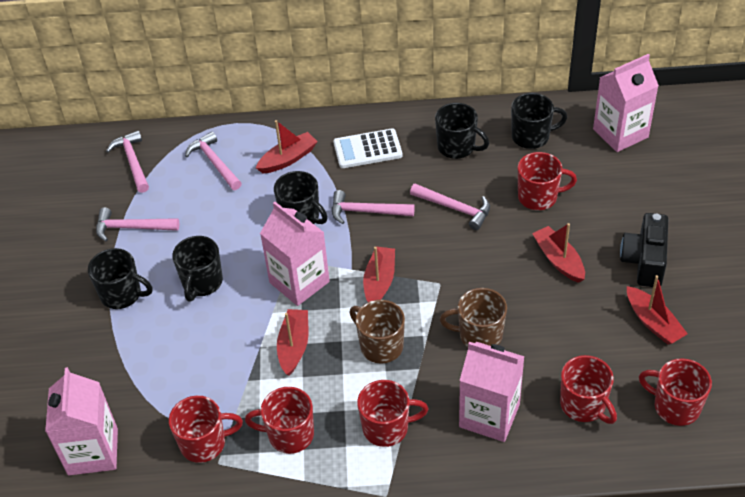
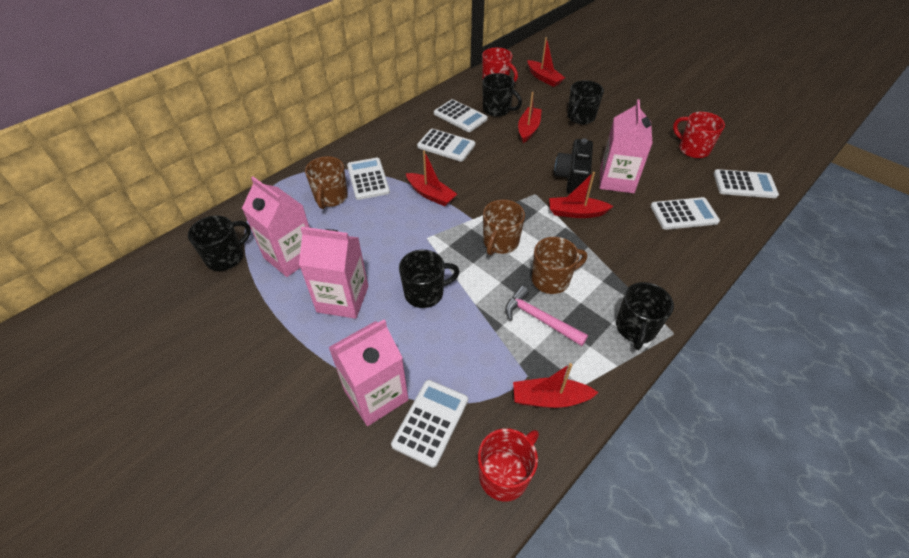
brown mug: 2 -> 3
pink hammer: 5 -> 1
red mug: 6 -> 3
white calculator: 1 -> 6

